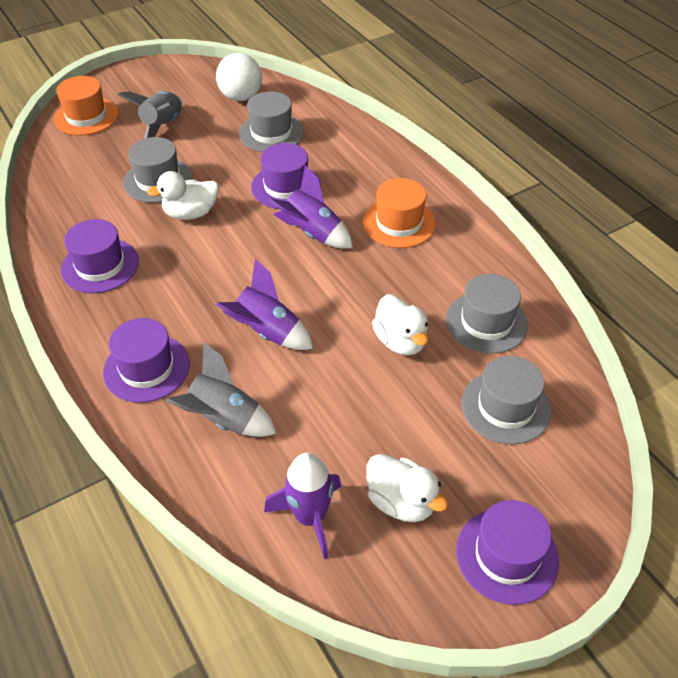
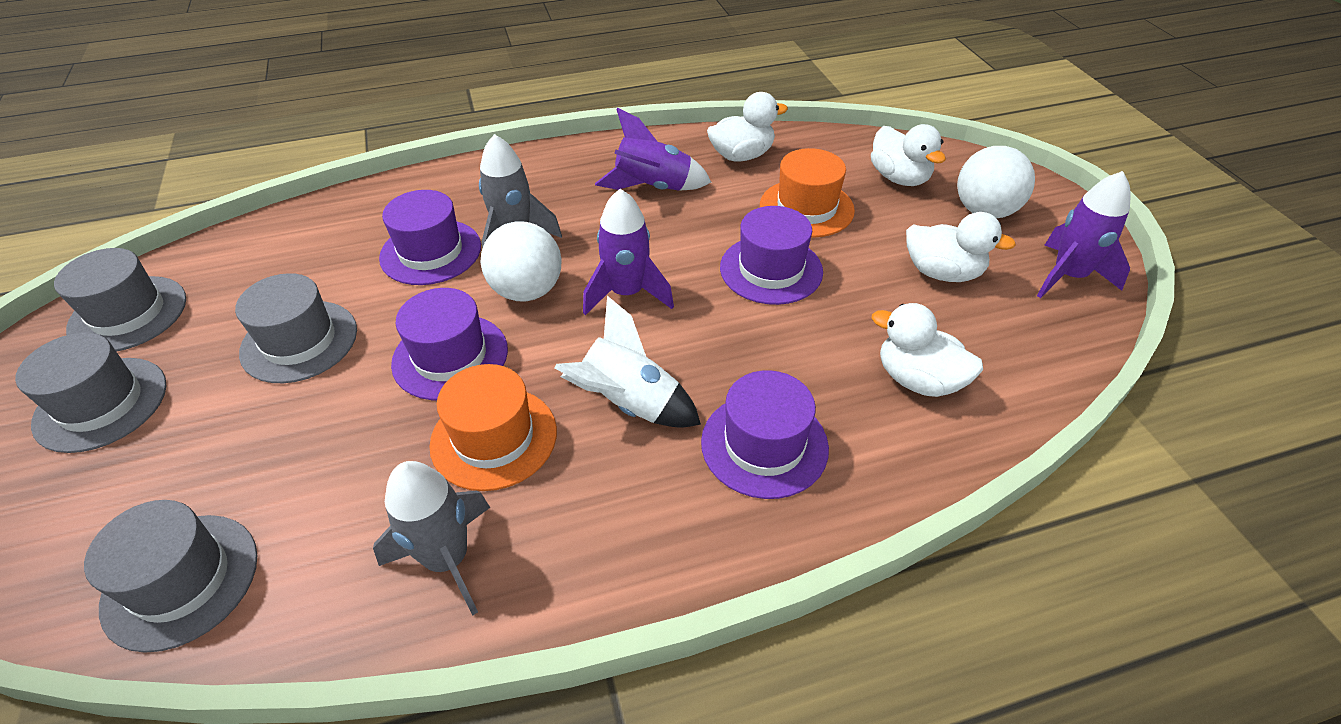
white ball: 1 -> 2
white duck: 3 -> 4
white rocket: 0 -> 1

